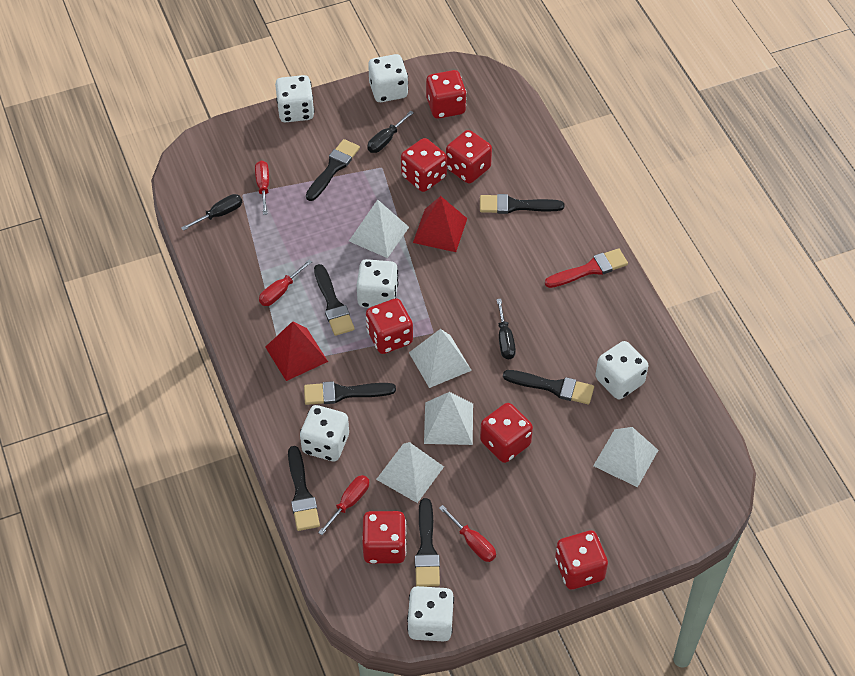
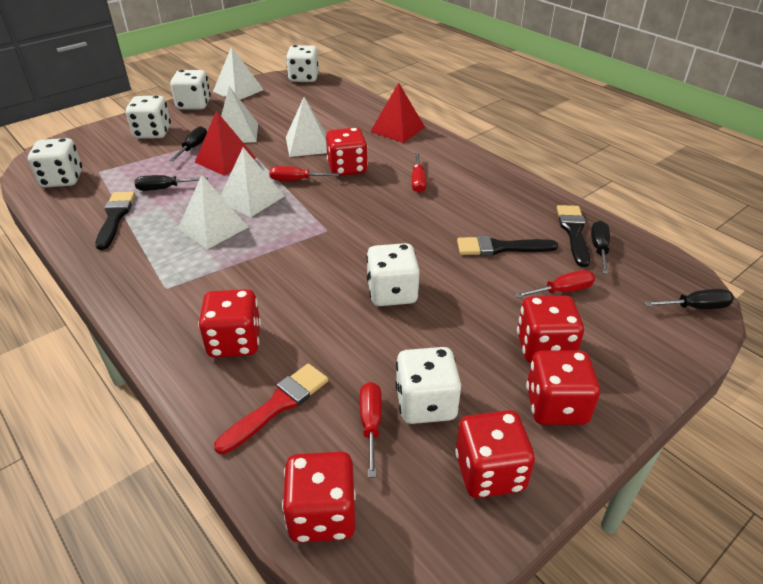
black brush: 7 -> 3
black screwdriver: 3 -> 4
red dice: 7 -> 6

